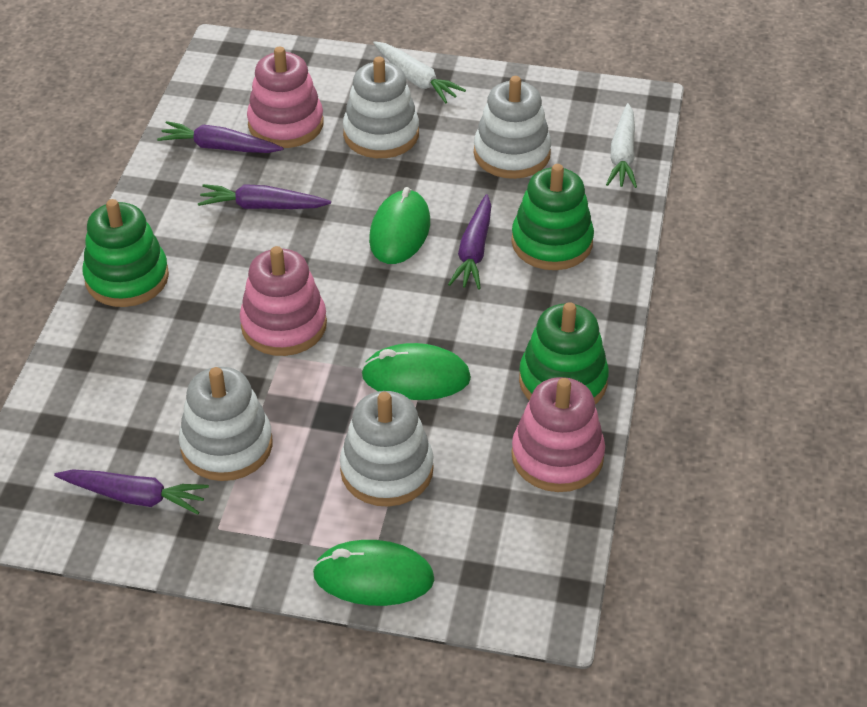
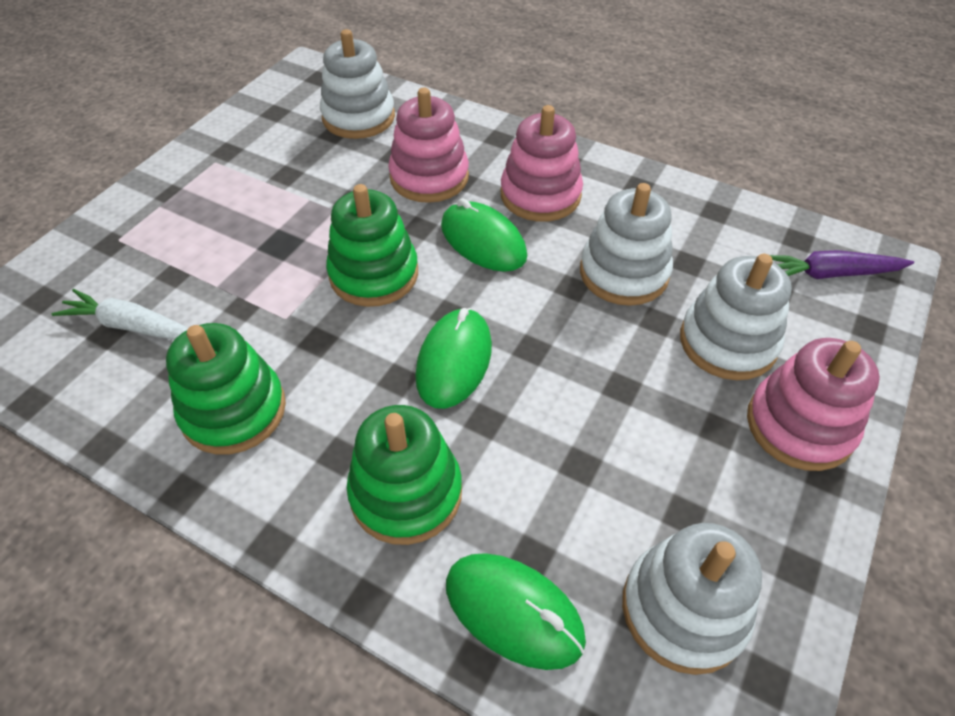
purple carrot: 4 -> 1
white carrot: 2 -> 1

